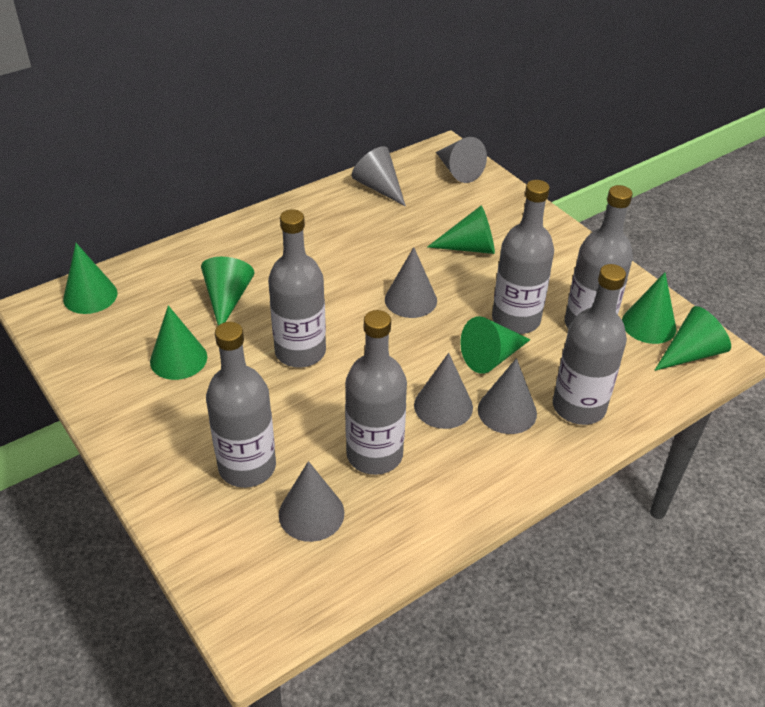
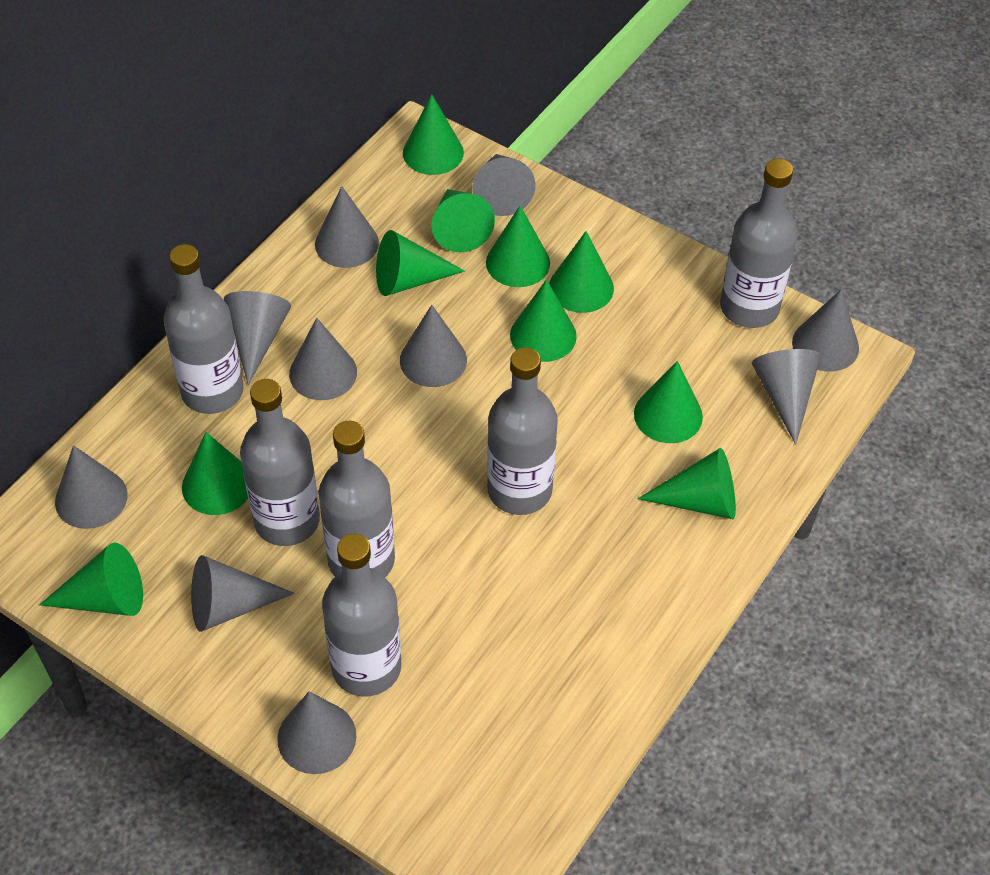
green cone: 7 -> 10
grey cone: 6 -> 10

